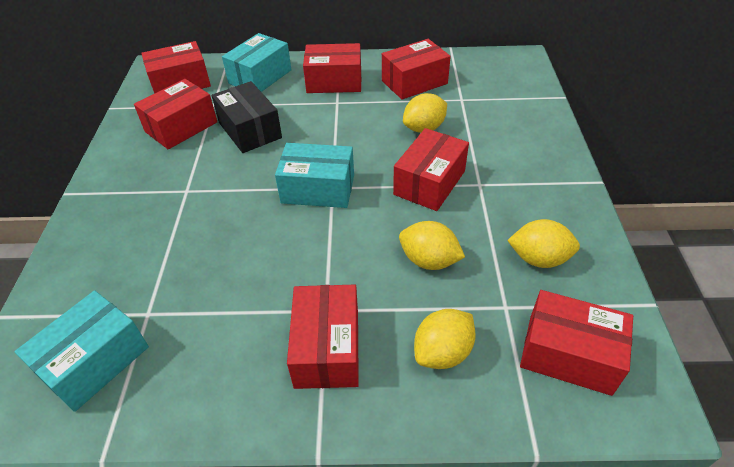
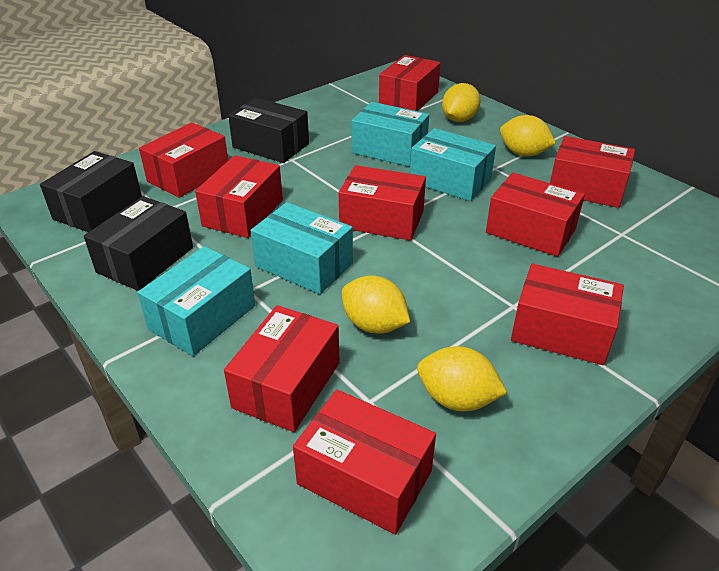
black box: 1 -> 3
red box: 7 -> 9
turquoise box: 3 -> 4

